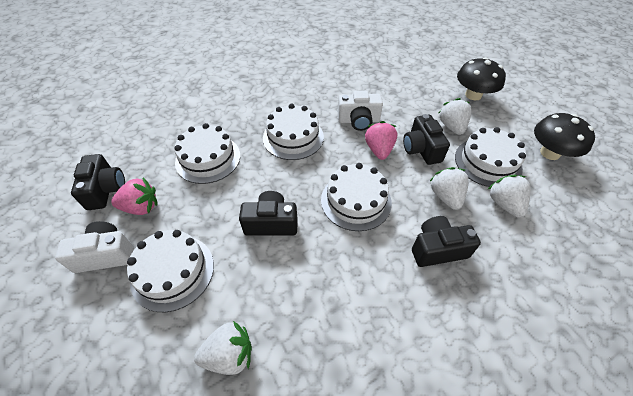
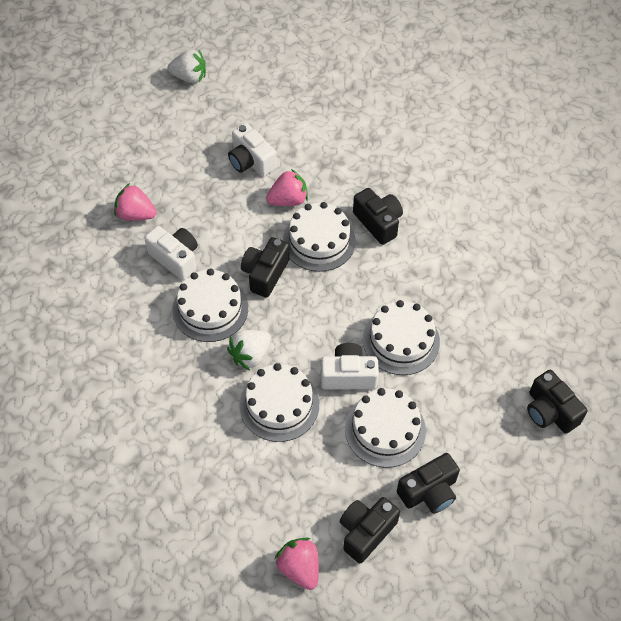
black camera: 4 -> 5
black mushroom: 2 -> 0
pink strawberry: 2 -> 3
white camera: 2 -> 3
white strawberry: 4 -> 2

